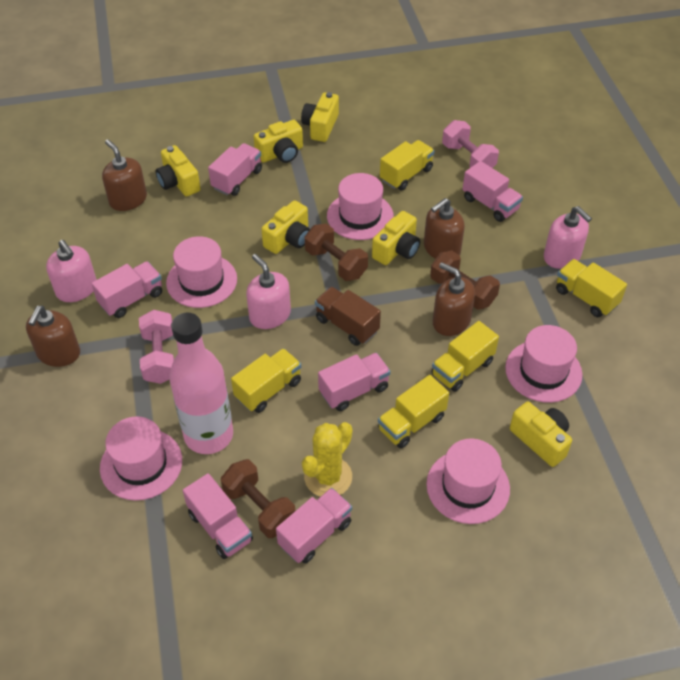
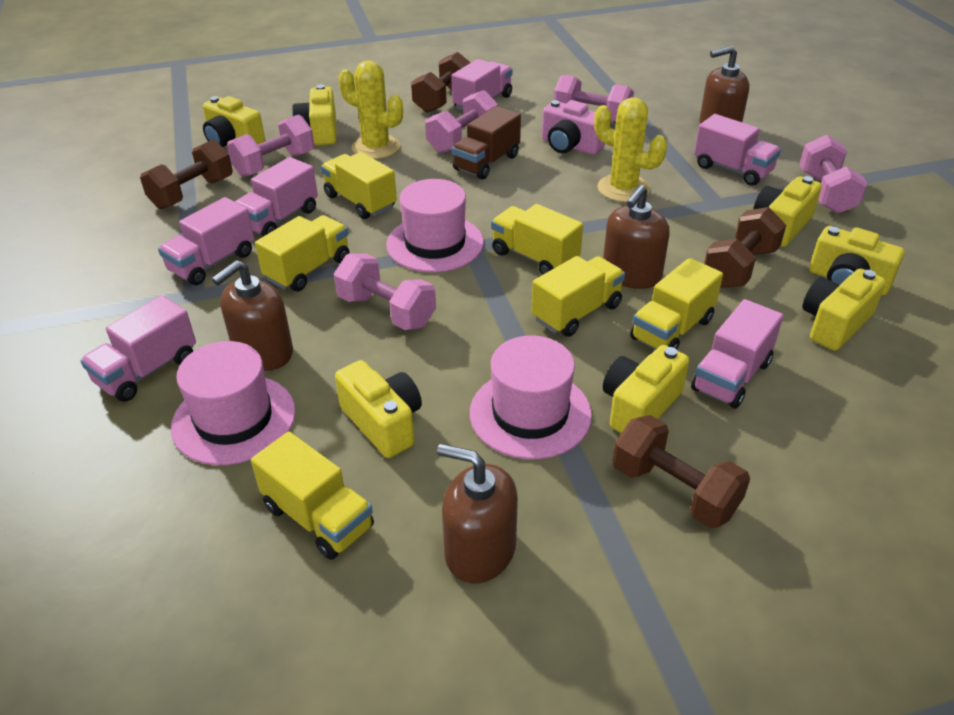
brown dumbbell: 3 -> 4
pink bottle: 1 -> 0
pink camera: 0 -> 1
pink dumbbell: 2 -> 5
pink hat: 5 -> 3
pink soap dispenser: 3 -> 0
yellow cactus: 1 -> 2
yellow camera: 6 -> 7
yellow truck: 5 -> 6

